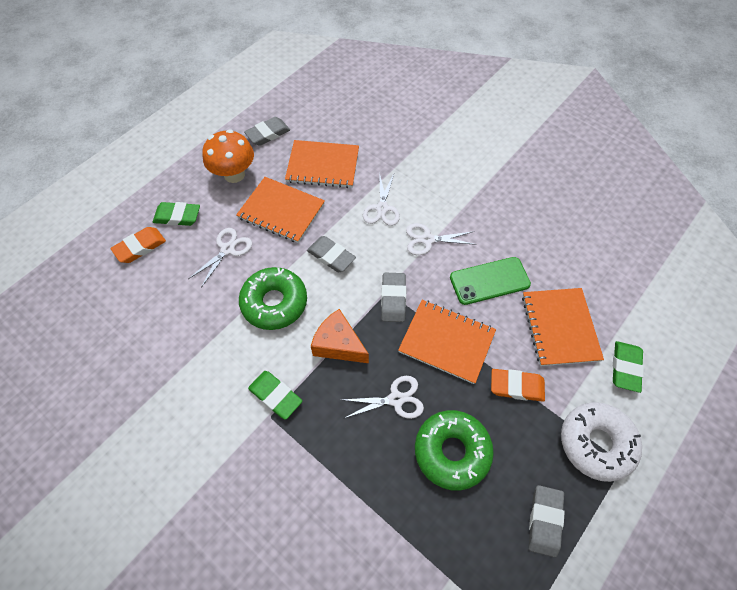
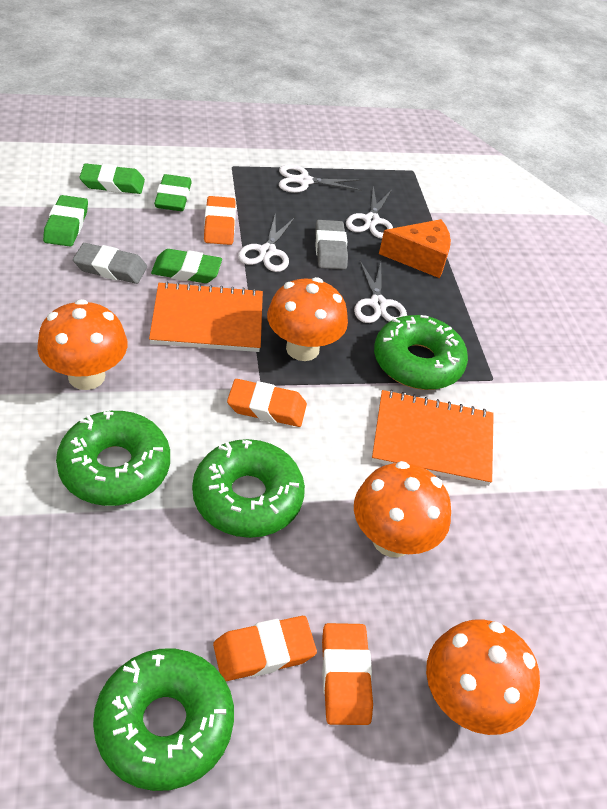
green donut: 2 -> 4
green eraser: 3 -> 4
green phone: 1 -> 0
grey eraser: 4 -> 2
orange eraser: 2 -> 4
orange mushroom: 1 -> 4
orange notebook: 4 -> 2
white donut: 1 -> 0

